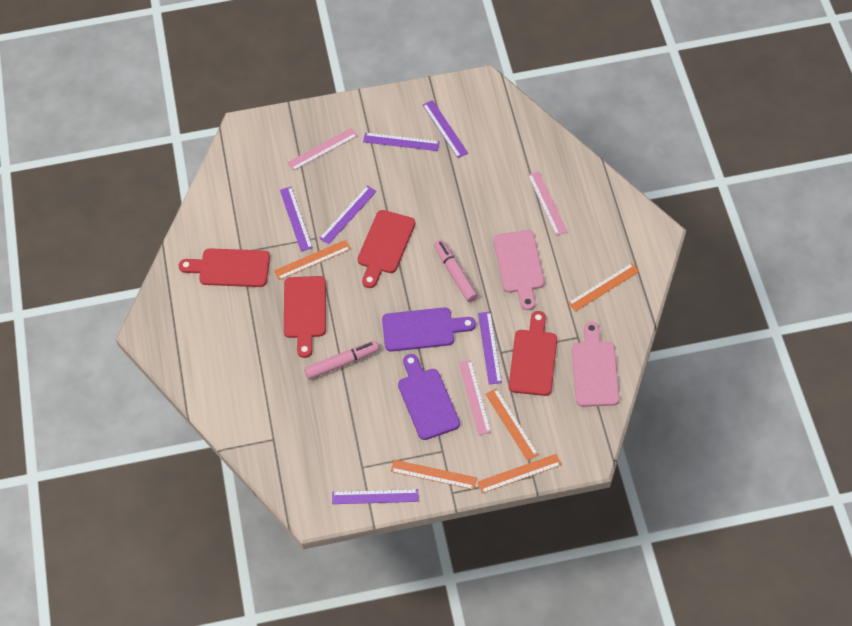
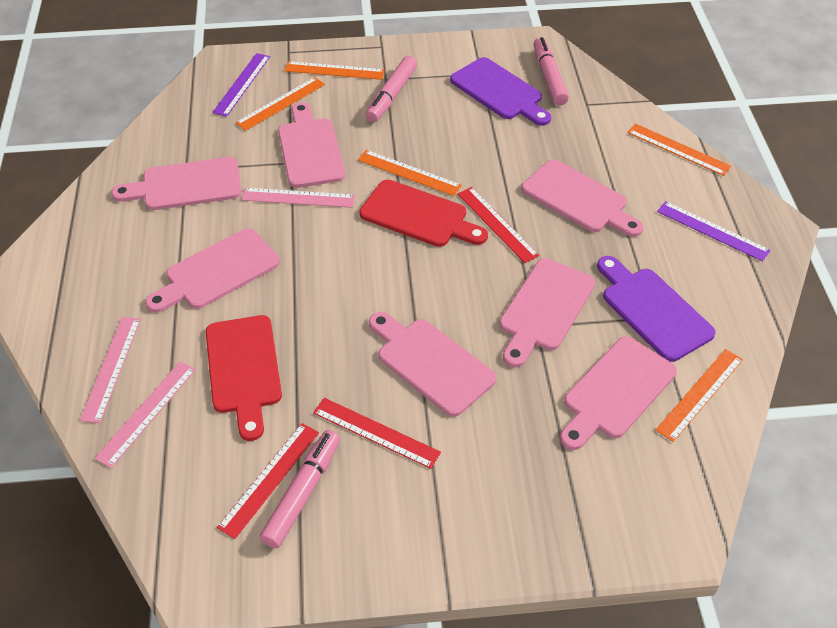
pink cutting board: 2 -> 7
pink marker: 2 -> 3
purple ruler: 6 -> 2
red cutting board: 4 -> 2
red ruler: 0 -> 3

